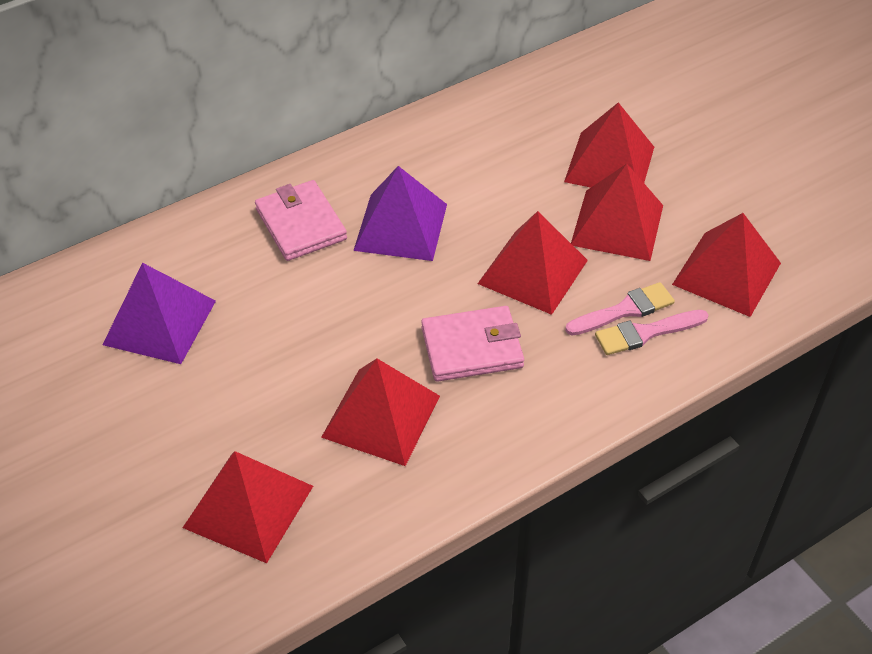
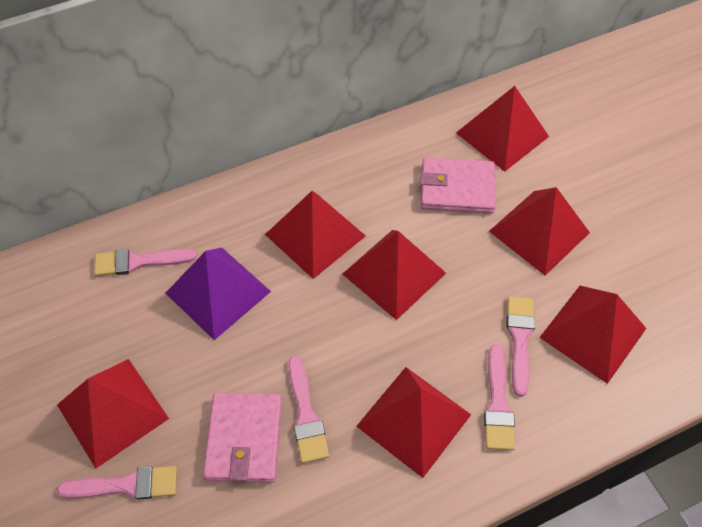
pink brush: 2 -> 5
purple pyramid: 2 -> 1
red pyramid: 6 -> 7

